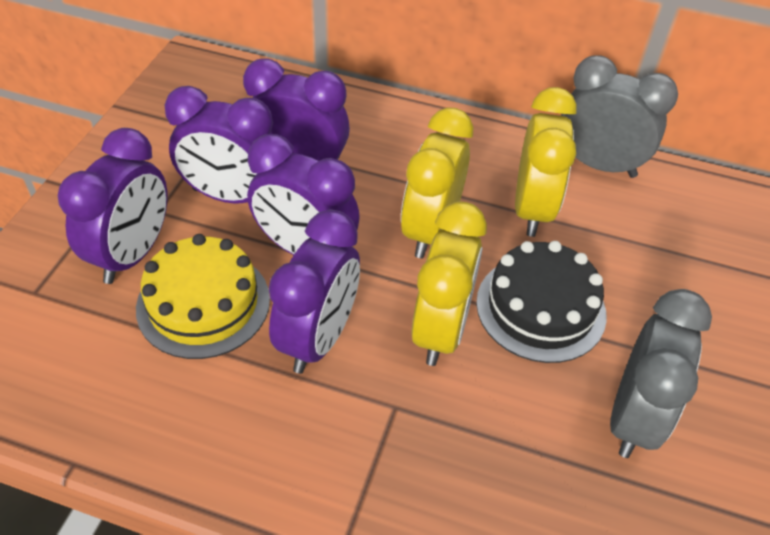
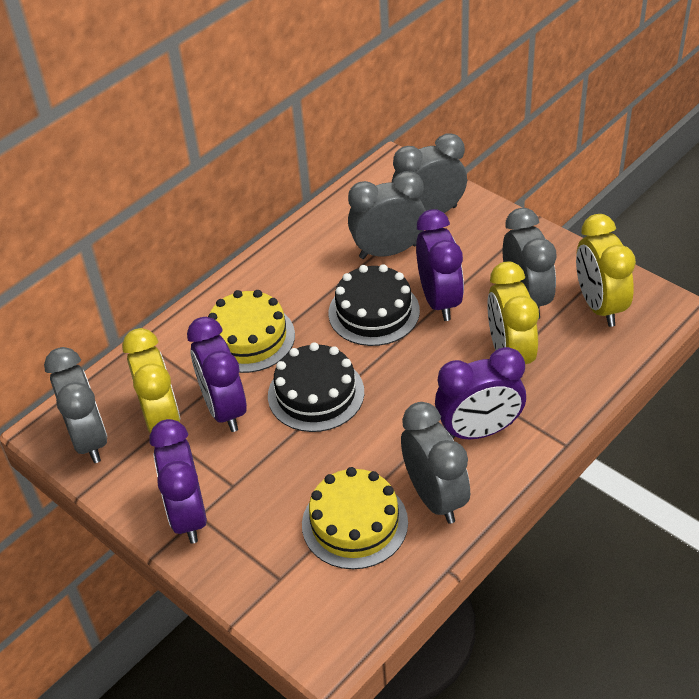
black cake: 1 -> 2
grey clock: 2 -> 5
purple clock: 5 -> 4
yellow cake: 1 -> 2

